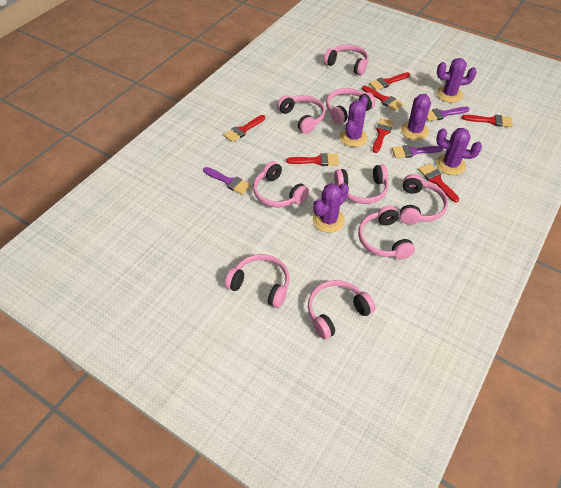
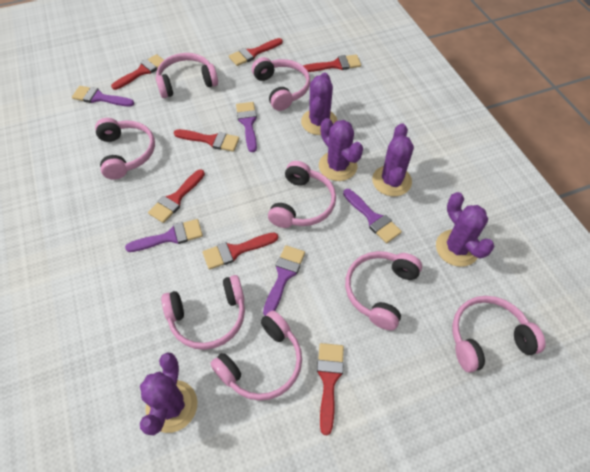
pink headphones: 9 -> 8
purple brush: 3 -> 5

